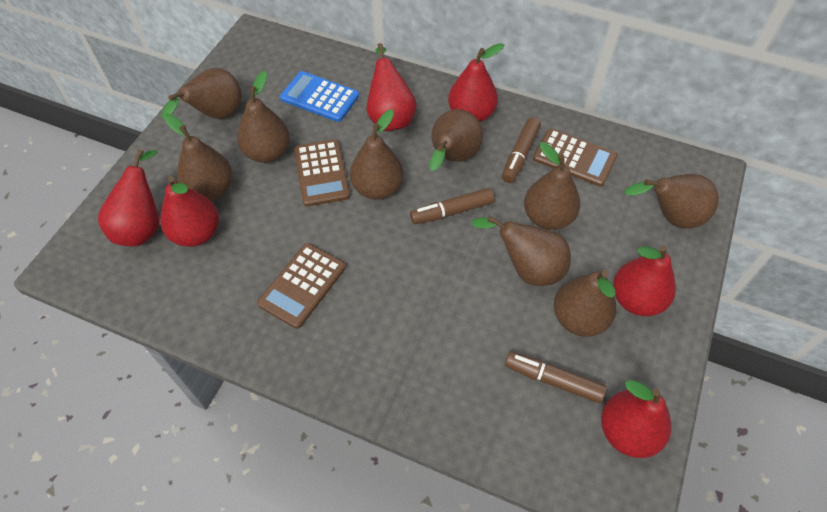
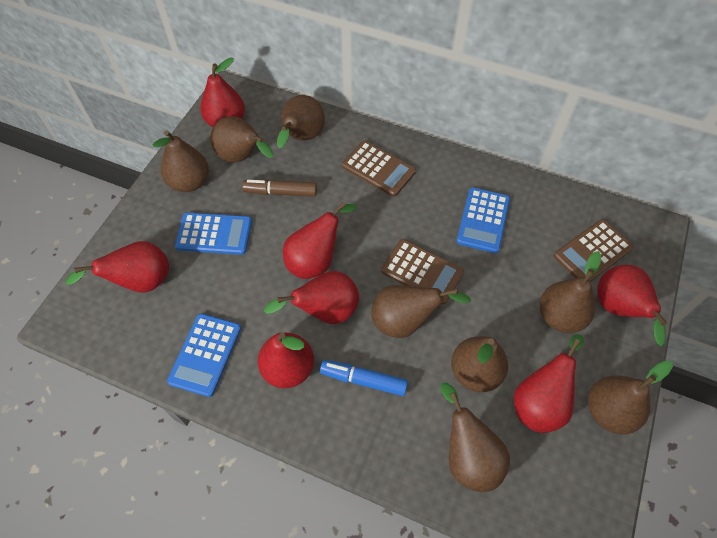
blue calculator: 1 -> 3
blue marker: 0 -> 1
brown marker: 3 -> 1
brown pear: 9 -> 8
red pear: 6 -> 7

